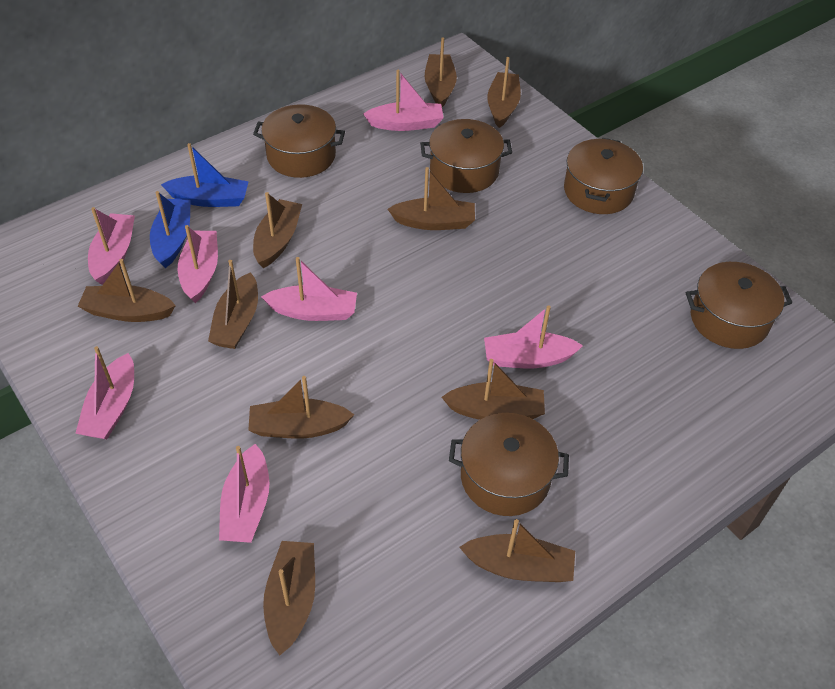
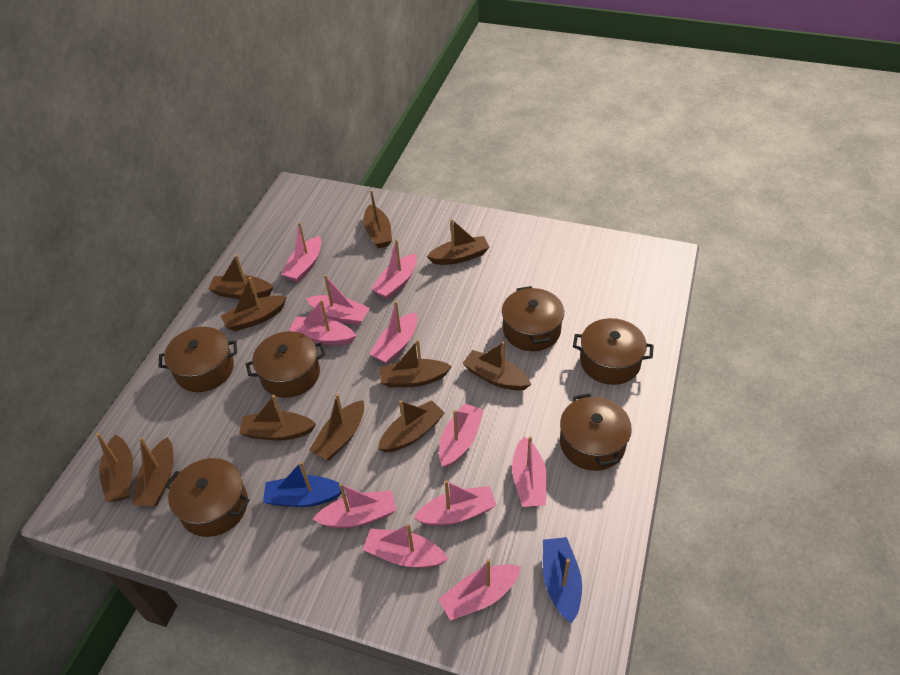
brown boat: 10 -> 11
brown pot: 5 -> 6
pink boat: 7 -> 11

